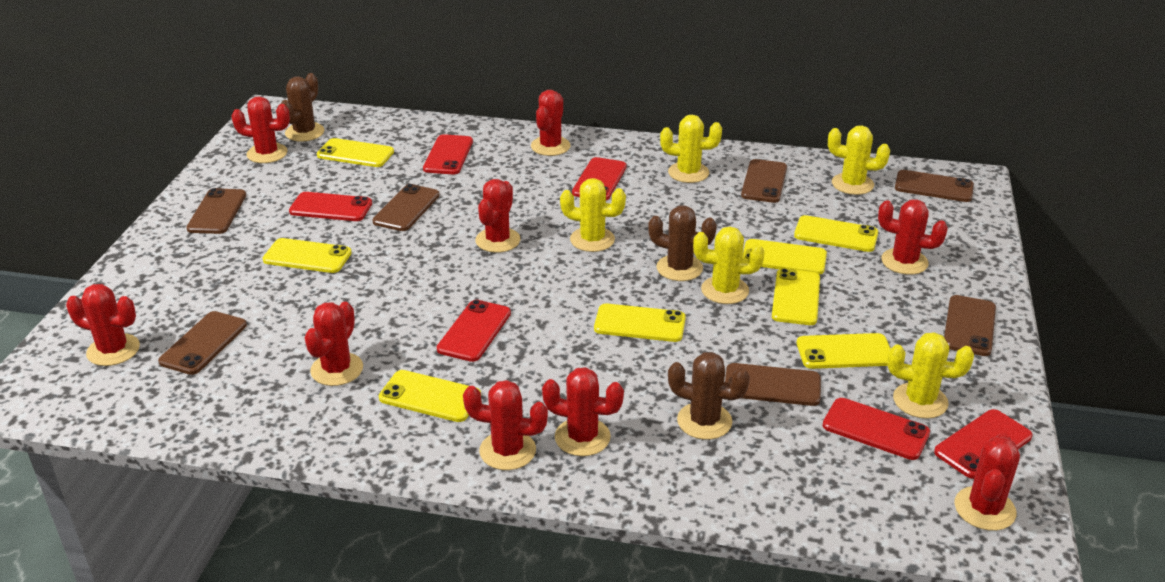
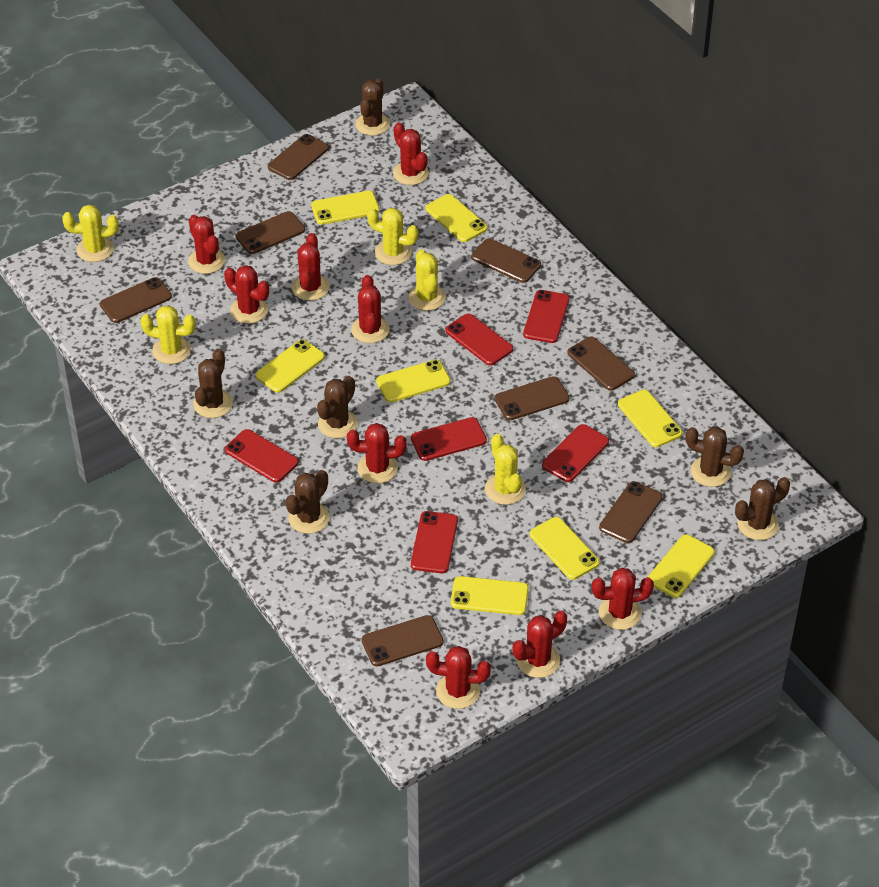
brown cactus: 3 -> 6
brown phone: 7 -> 8

